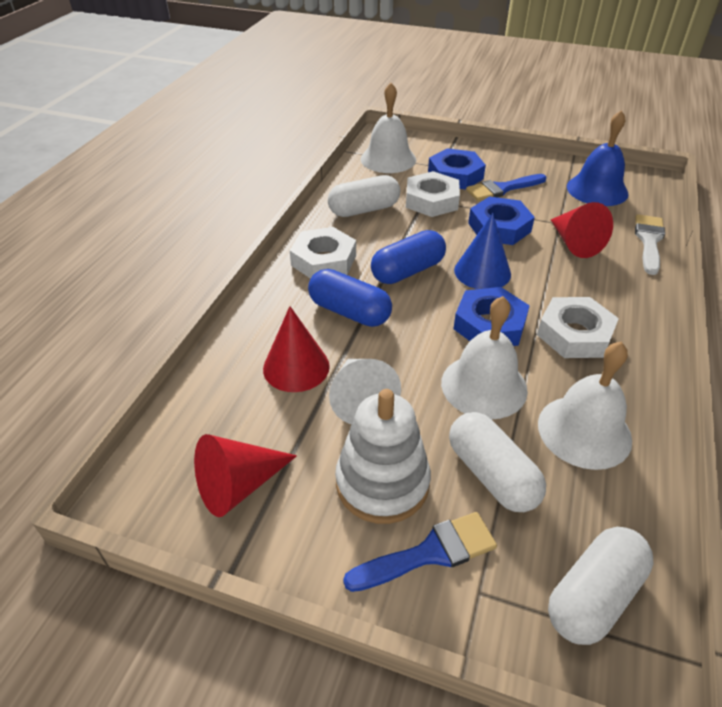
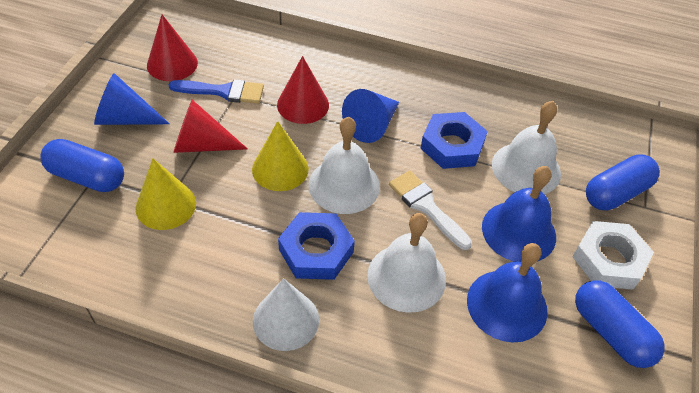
blue bell: 1 -> 2
blue brush: 2 -> 1
blue capsule: 2 -> 3
blue cone: 1 -> 2
blue nut: 3 -> 2
white capsule: 3 -> 0
white nut: 3 -> 1
white stacking toy: 1 -> 0
yellow cone: 0 -> 2

